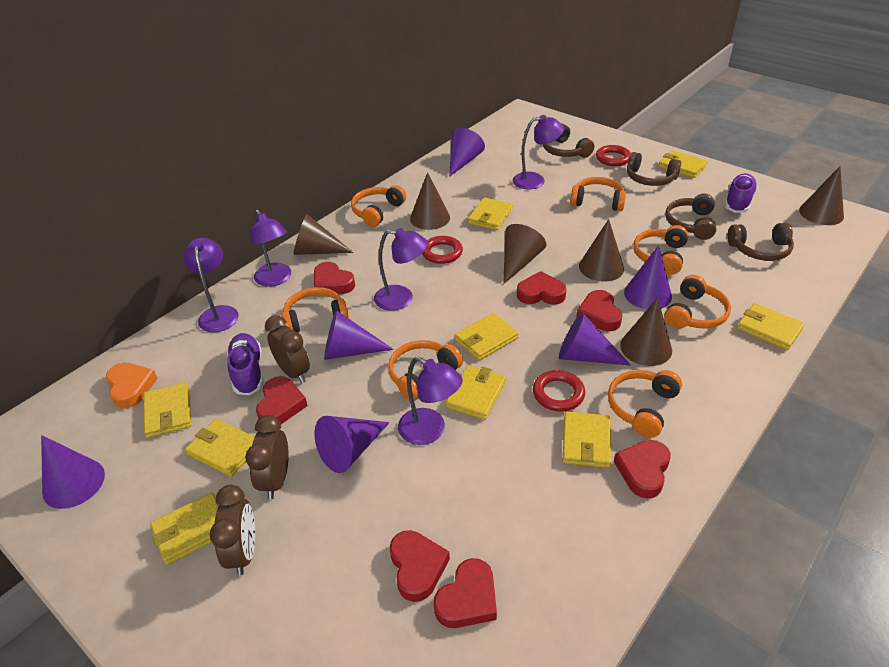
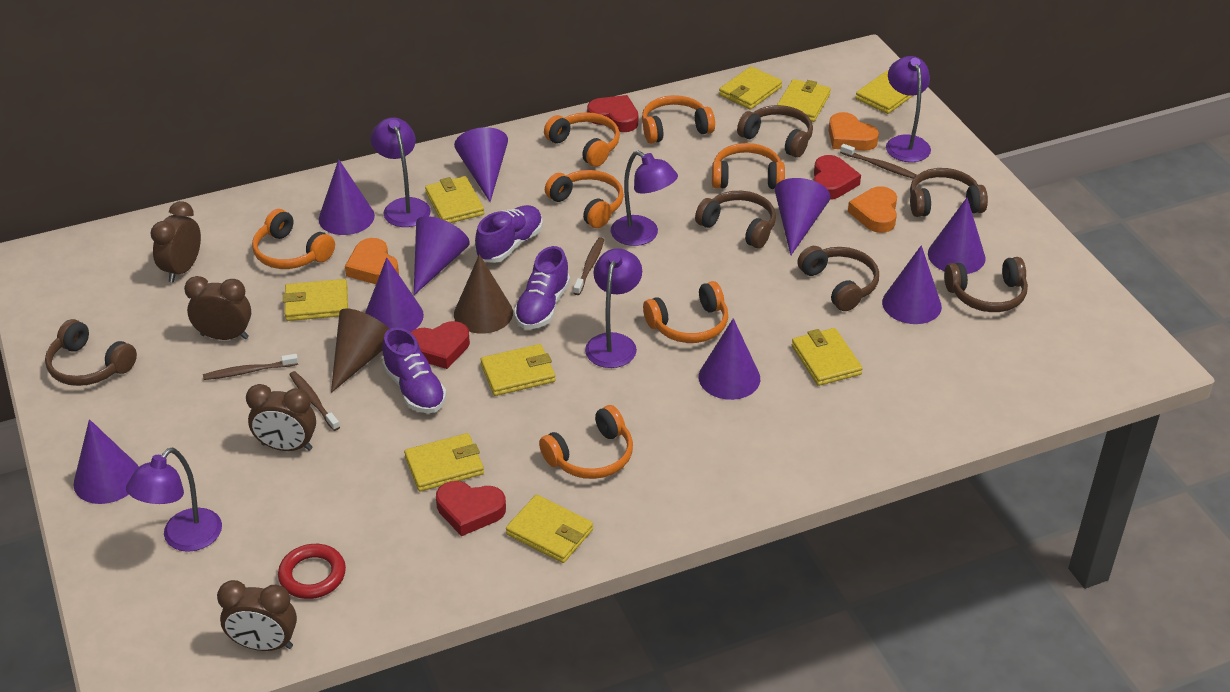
brown clock: 3 -> 4
brown cone: 6 -> 2
brown headphones: 4 -> 6
brown toothbrush: 0 -> 4
orange heart: 1 -> 3
purple cone: 6 -> 9
purple shoe: 2 -> 3
red heart: 7 -> 4
red ring: 3 -> 1

